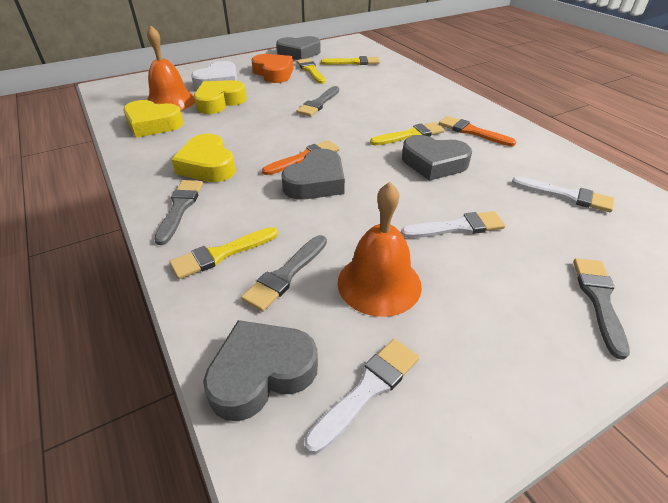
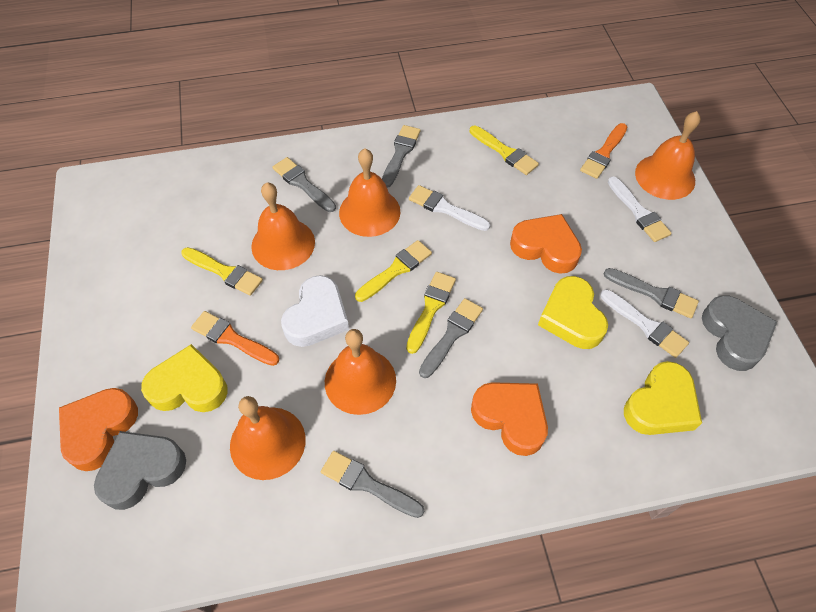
grey brush: 4 -> 5
grey heart: 4 -> 2
orange bell: 2 -> 5
orange heart: 1 -> 3

